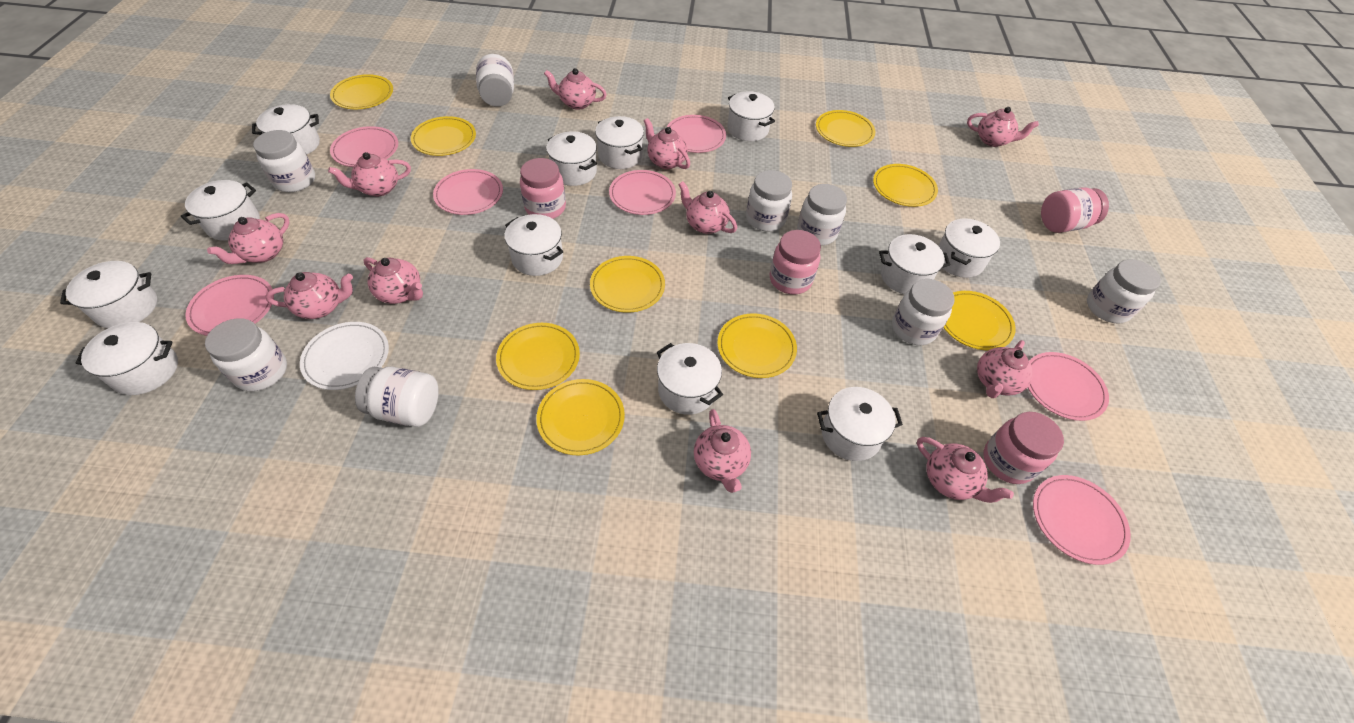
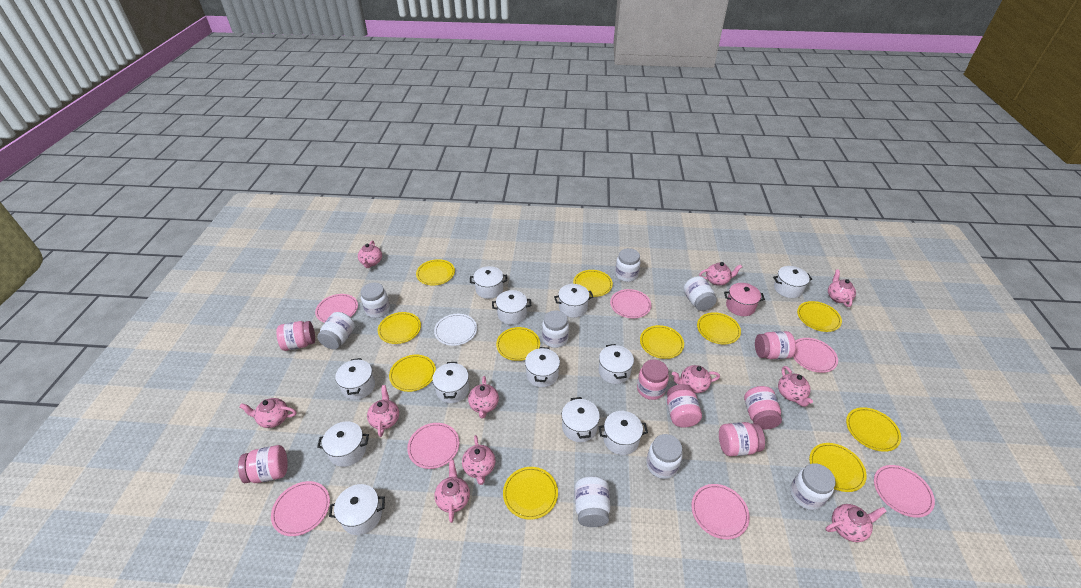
pink jar: 4 -> 7
pink pot: 0 -> 1
yellow plate: 9 -> 11

